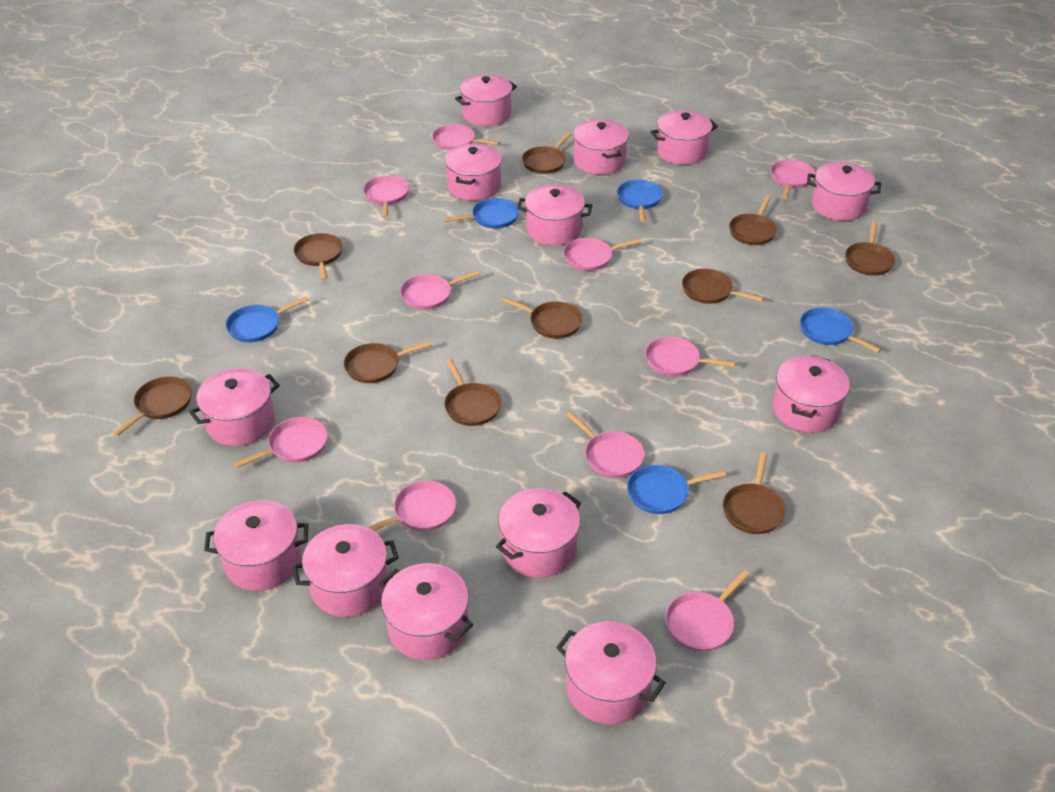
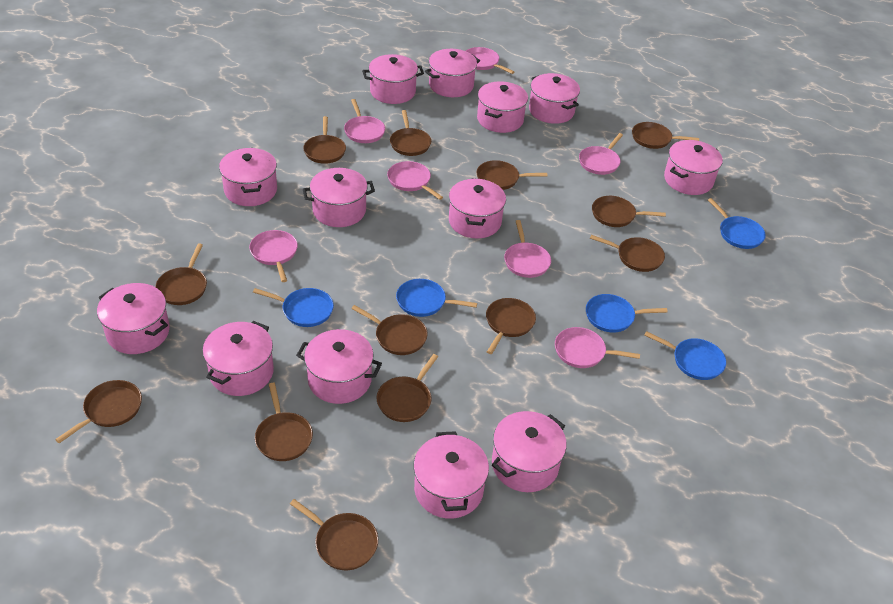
brown pan: 10 -> 13
pink pan: 10 -> 7

